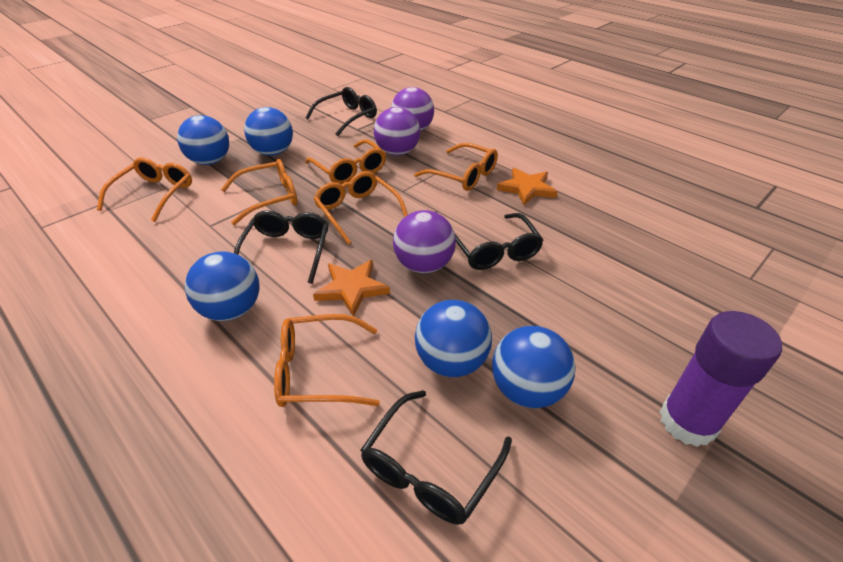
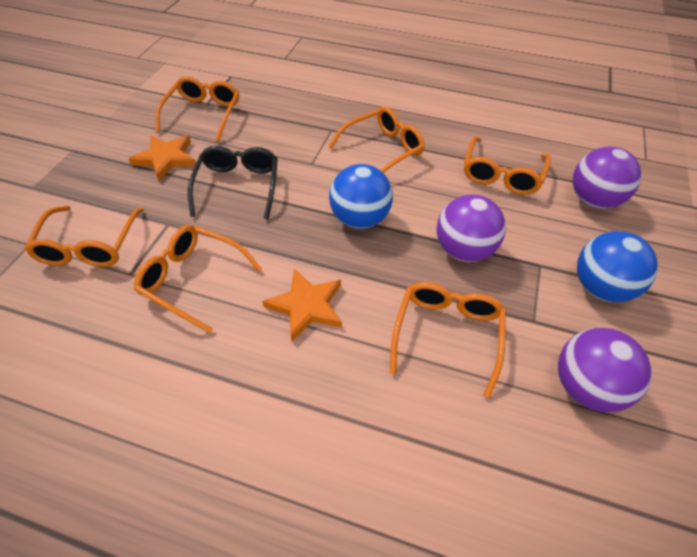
black glasses: 4 -> 1
blue ball: 5 -> 2
purple glue stick: 1 -> 0

